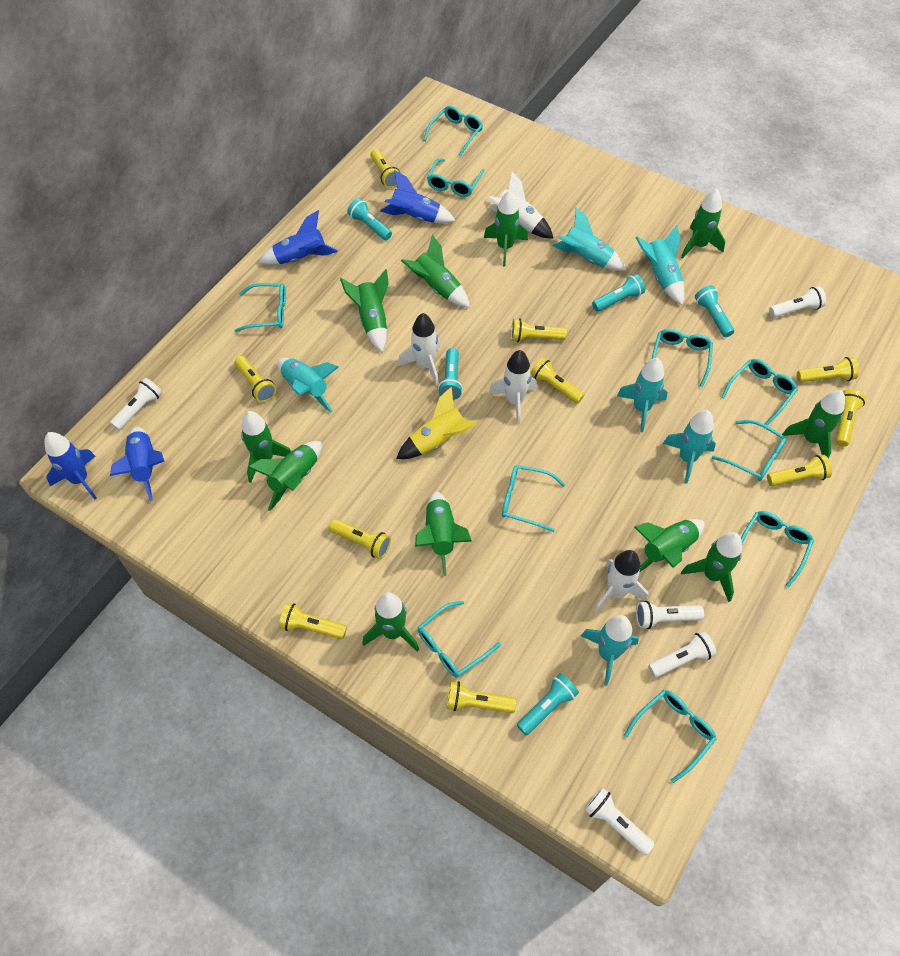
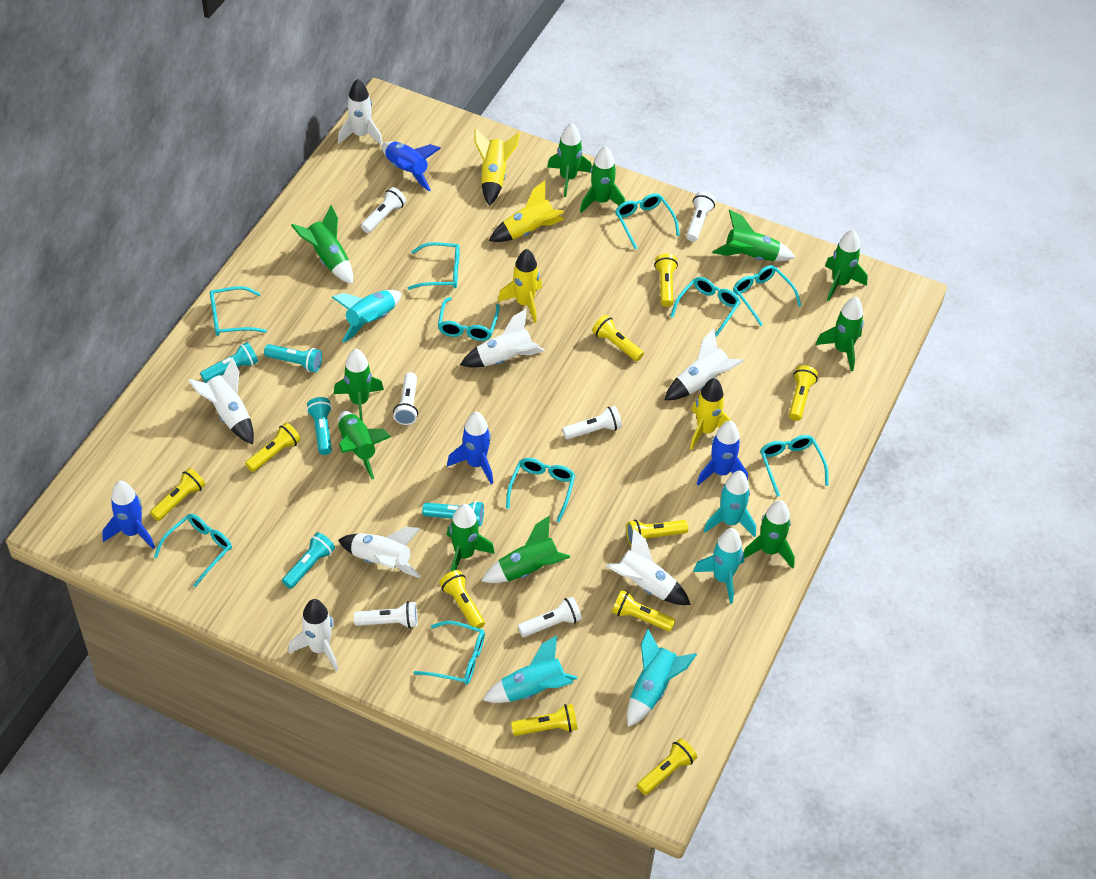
turquoise rocket: 6 -> 5
white flashlight: 5 -> 6
white rocket: 4 -> 7
yellow rocket: 1 -> 4

